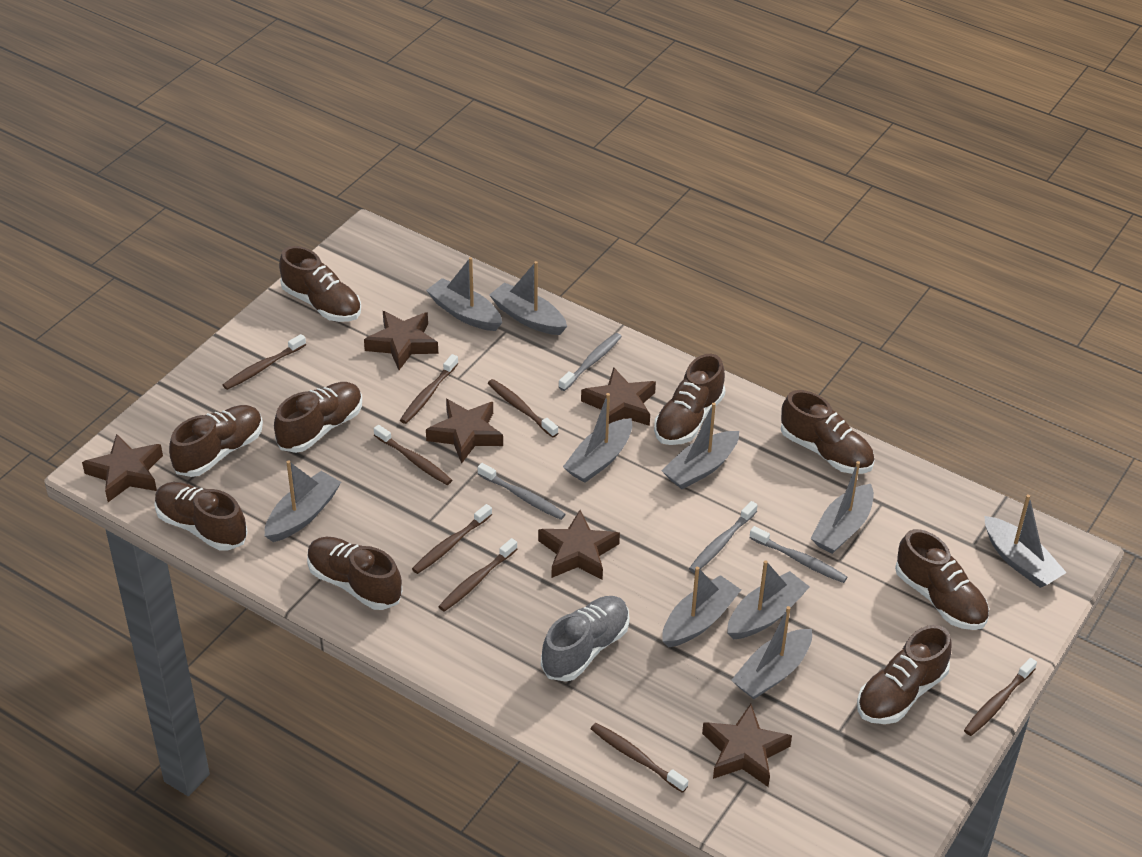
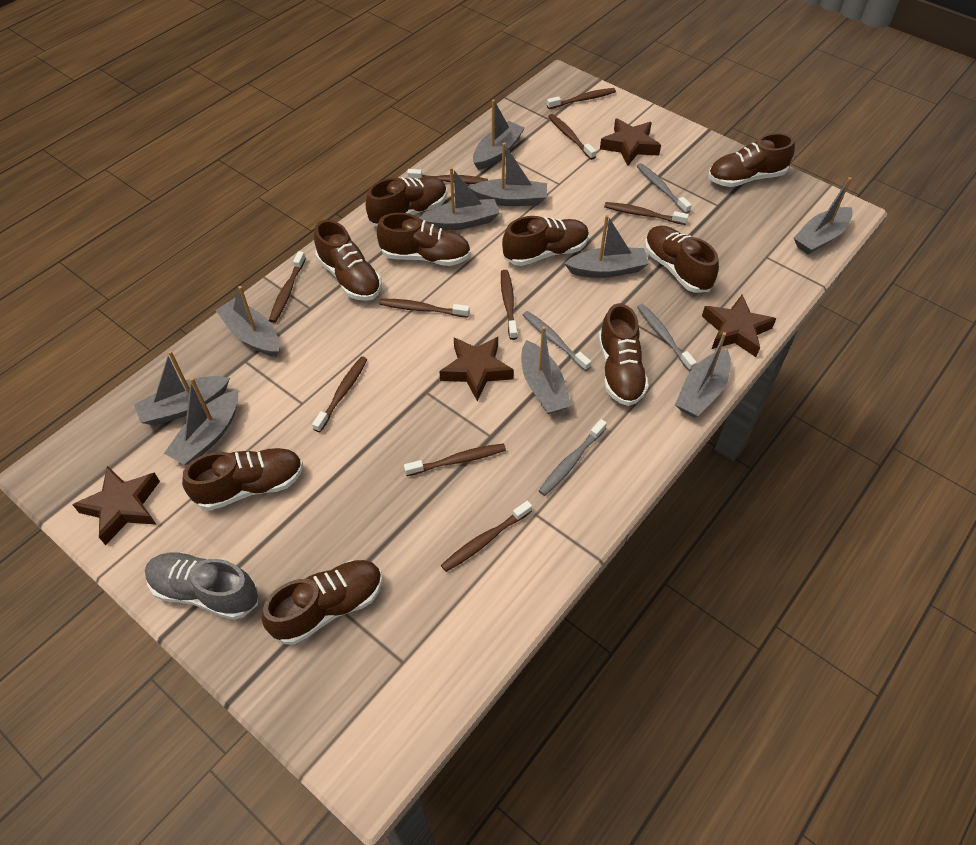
brown star: 6 -> 4
brown toothbrush: 8 -> 10

